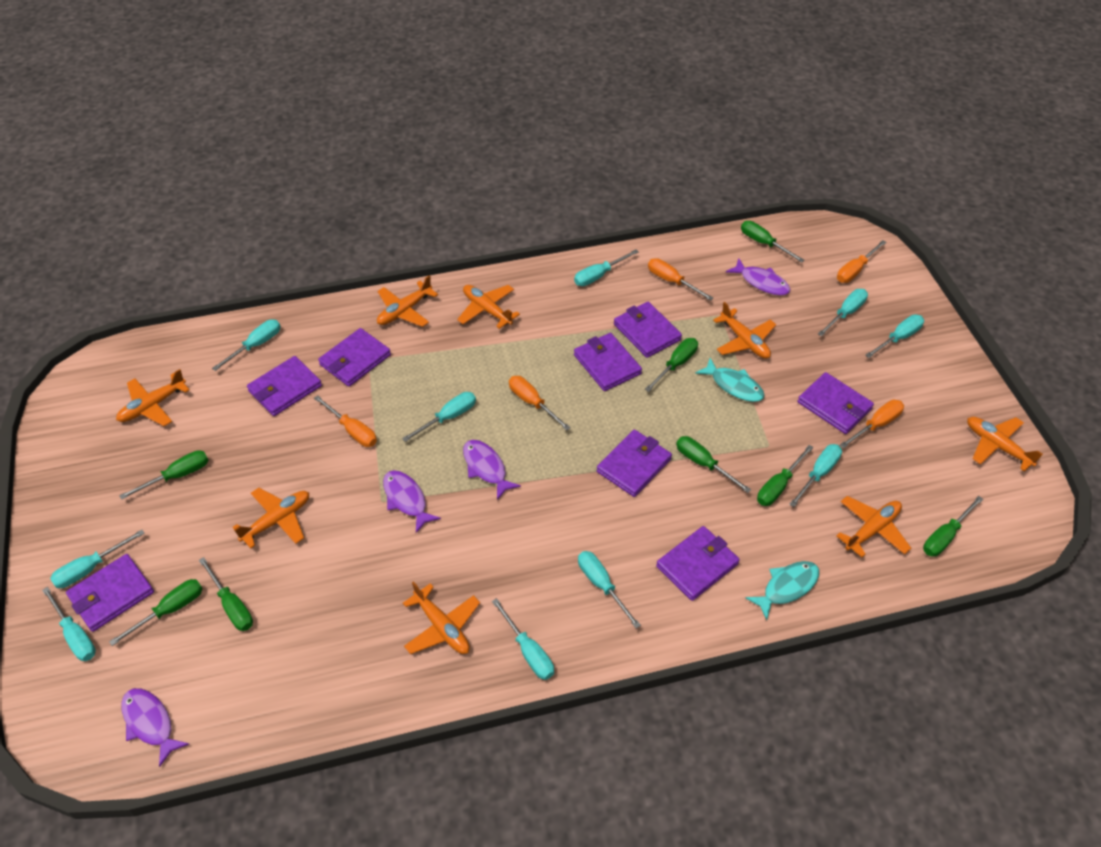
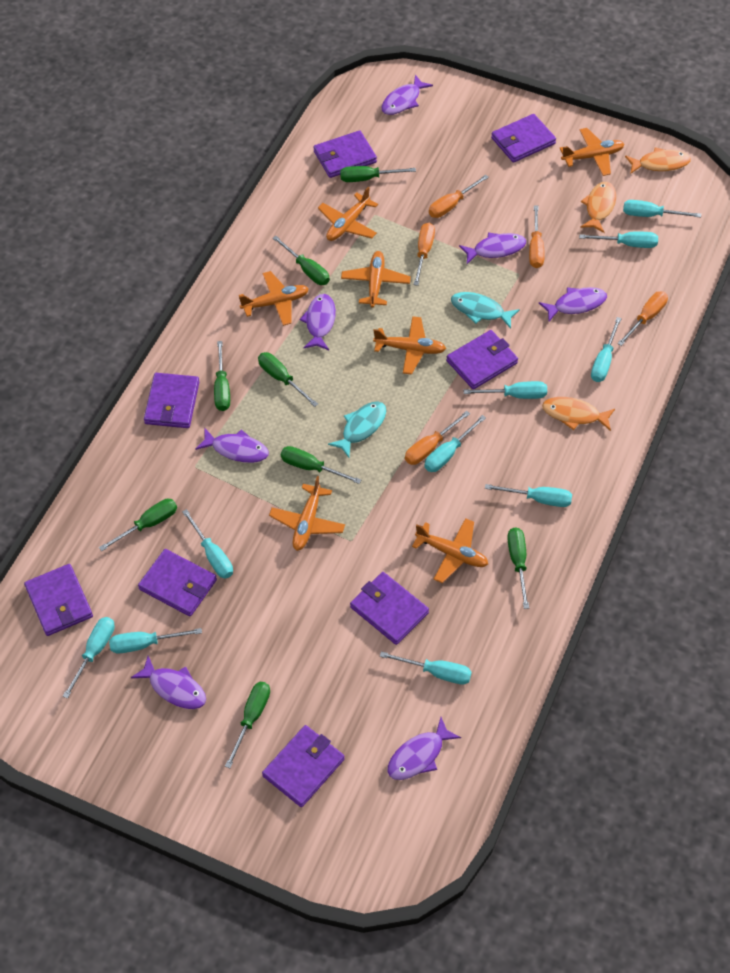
orange fish: 0 -> 3
orange plane: 8 -> 7
purple fish: 4 -> 7

